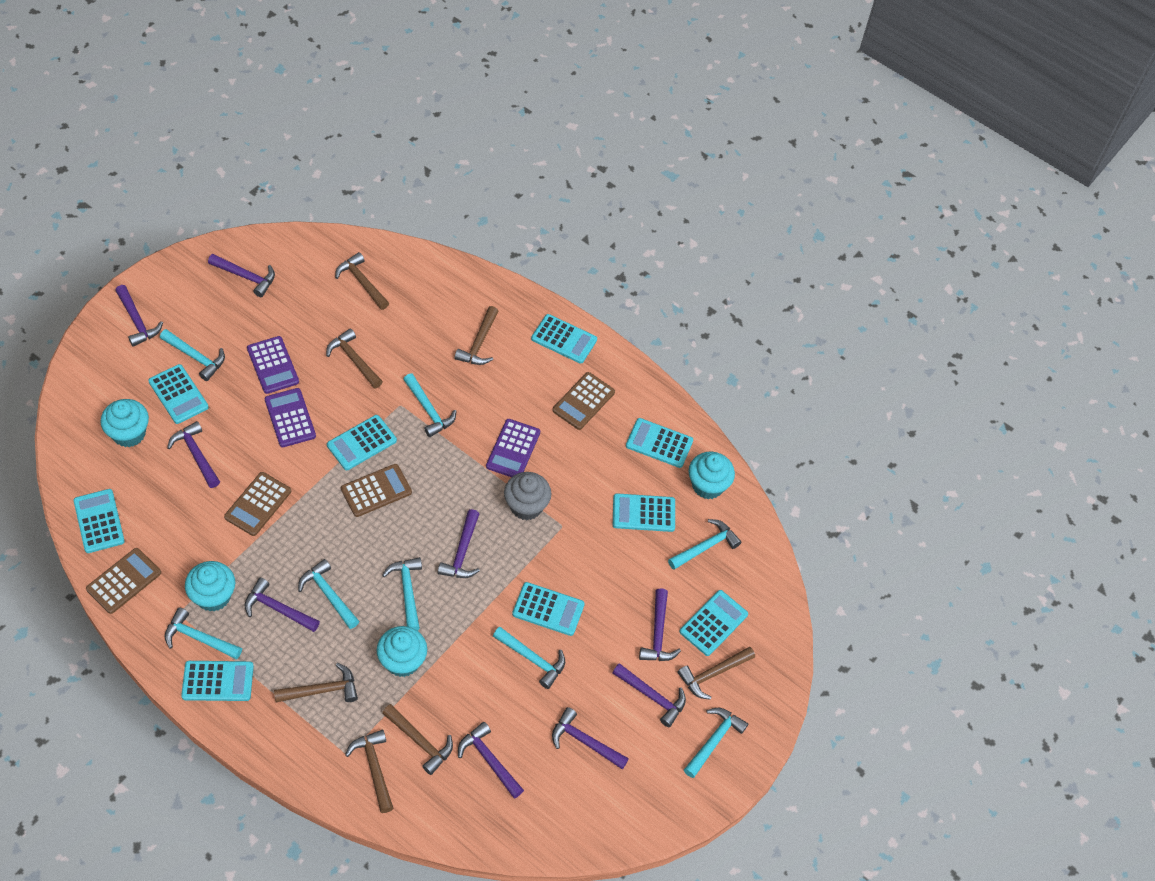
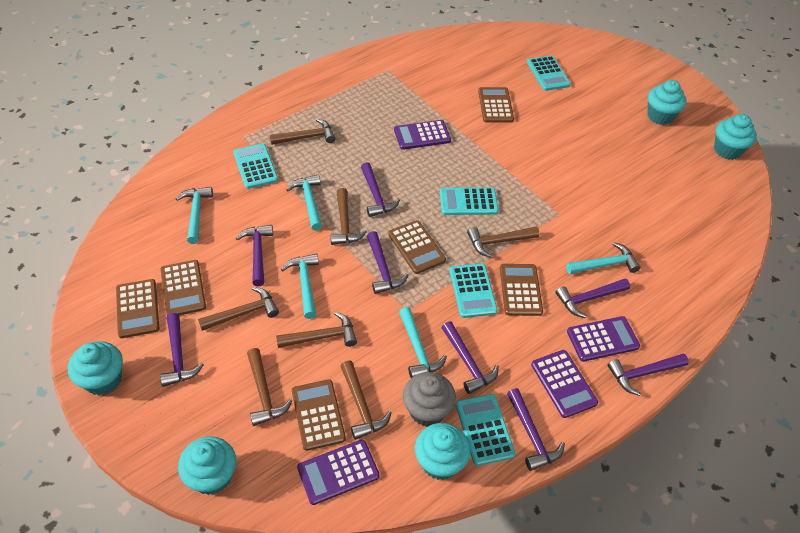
brown calculator: 4 -> 6
purple calculator: 3 -> 4
purple hammer: 9 -> 8
turquoise calculator: 9 -> 5
turquoise cupcake: 4 -> 5
turquoise hammer: 8 -> 5

